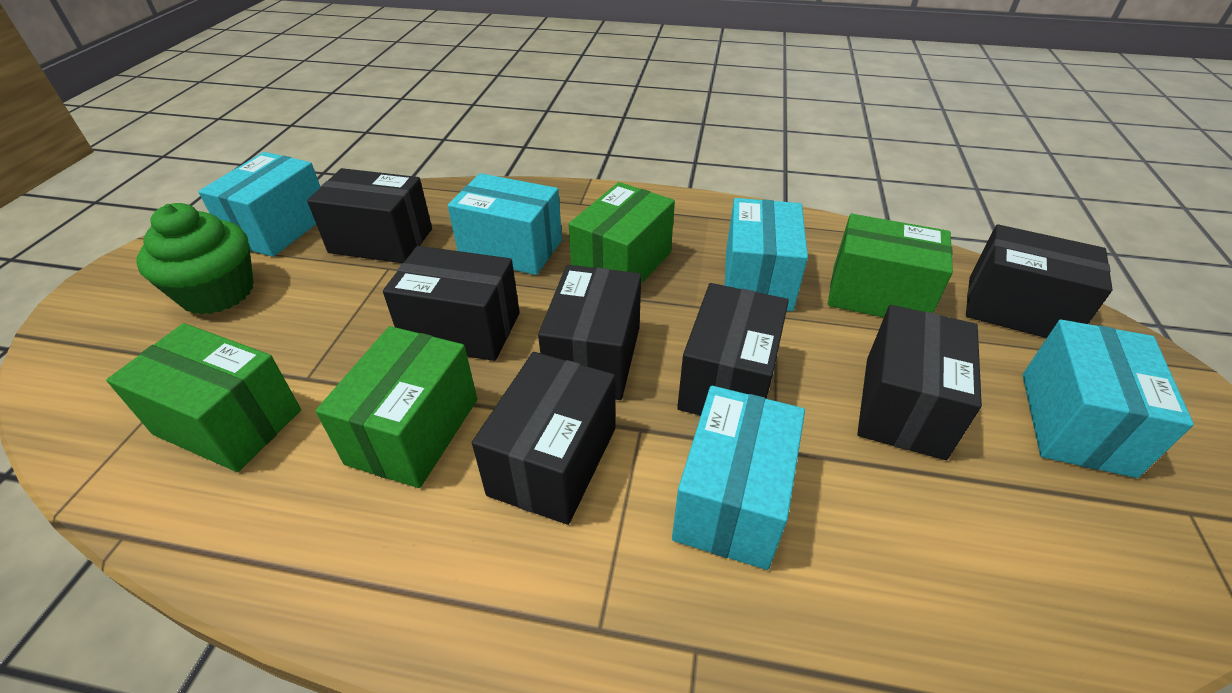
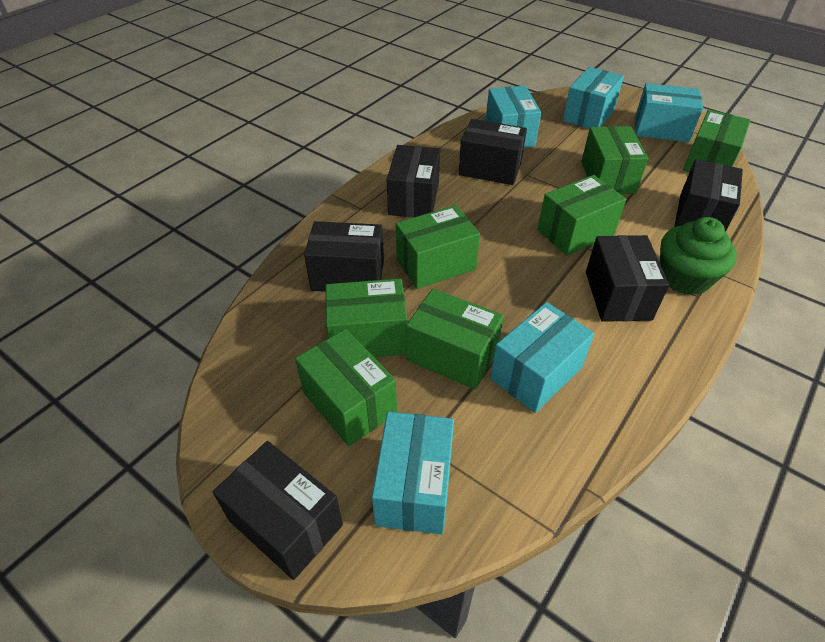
black box: 7 -> 6
green box: 4 -> 7

